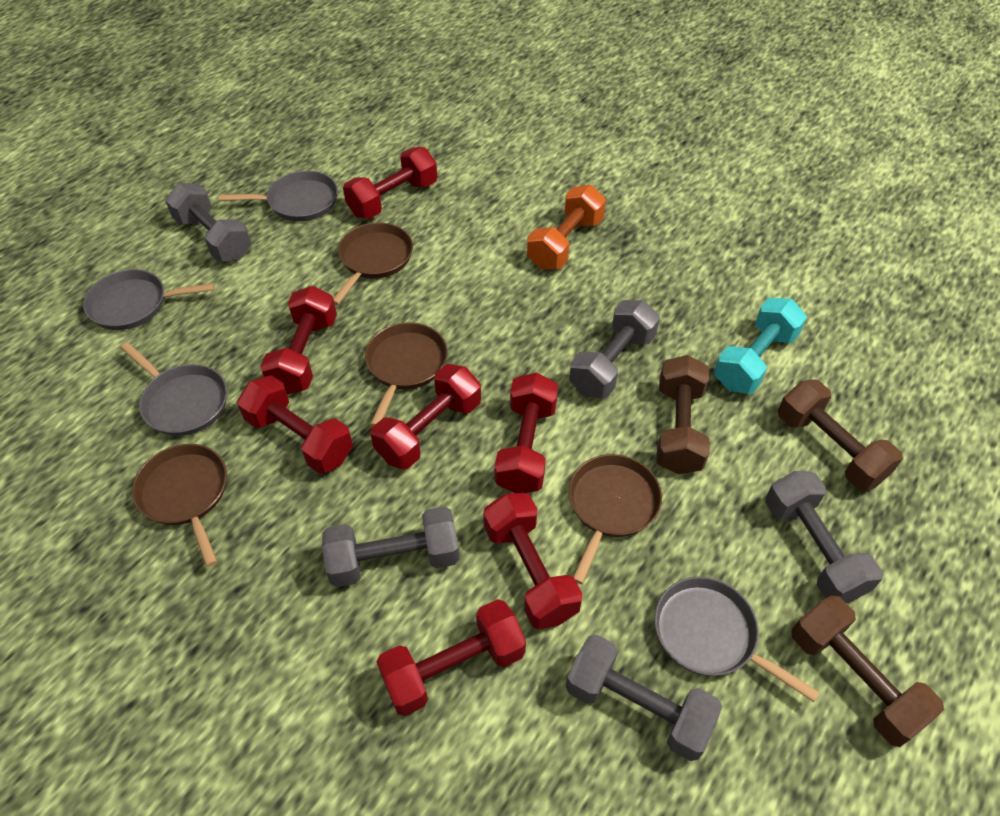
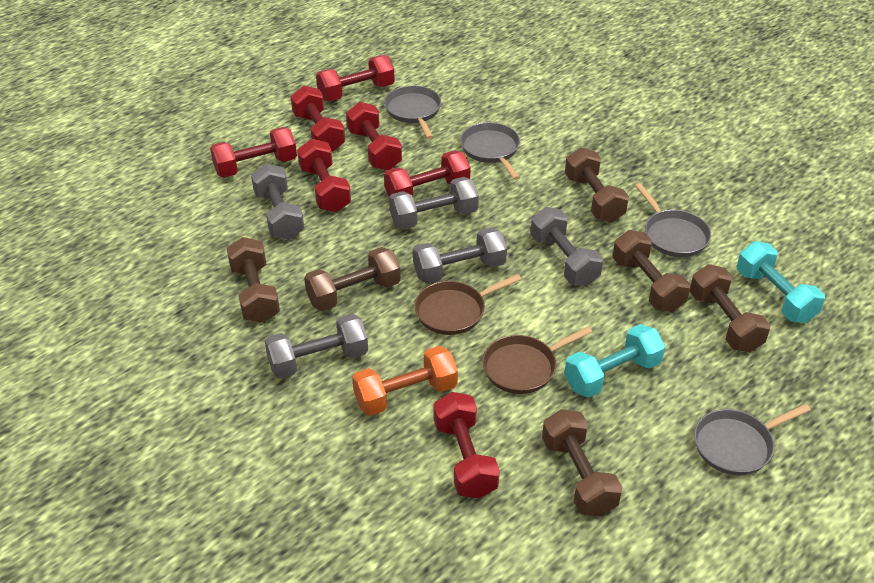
brown dumbbell: 3 -> 6
brown pan: 4 -> 2
turquoise dumbbell: 1 -> 2

